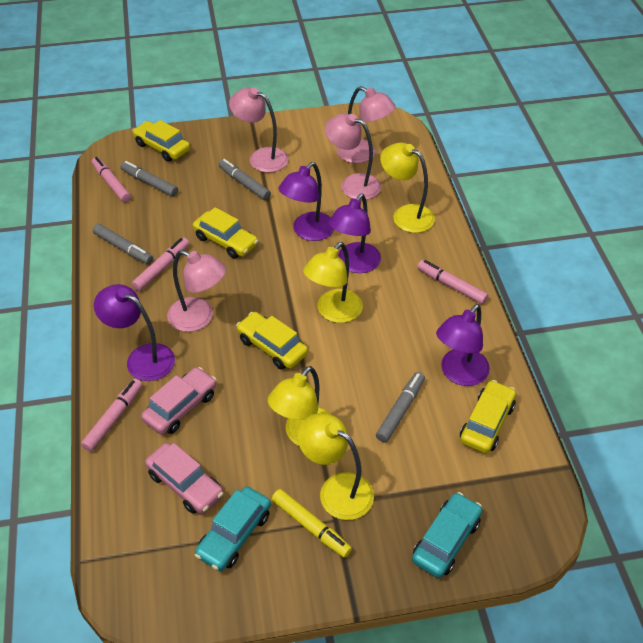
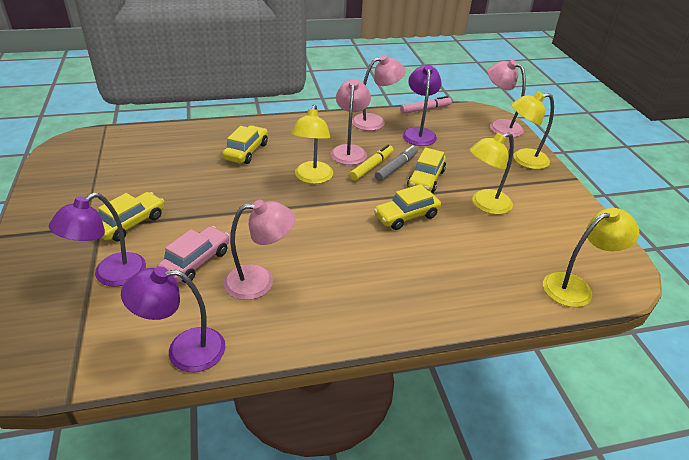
grey marker: 4 -> 1
pink car: 2 -> 1
pink marker: 4 -> 1
purple lamp: 4 -> 3
turquoise car: 2 -> 0

